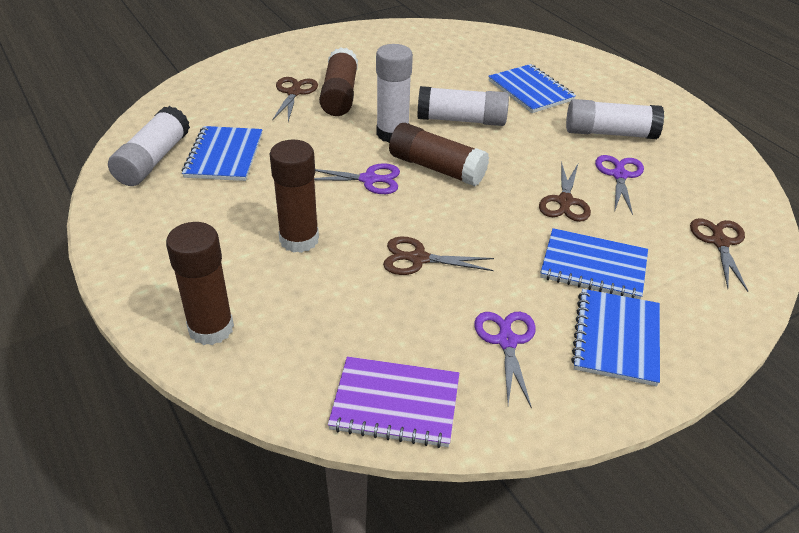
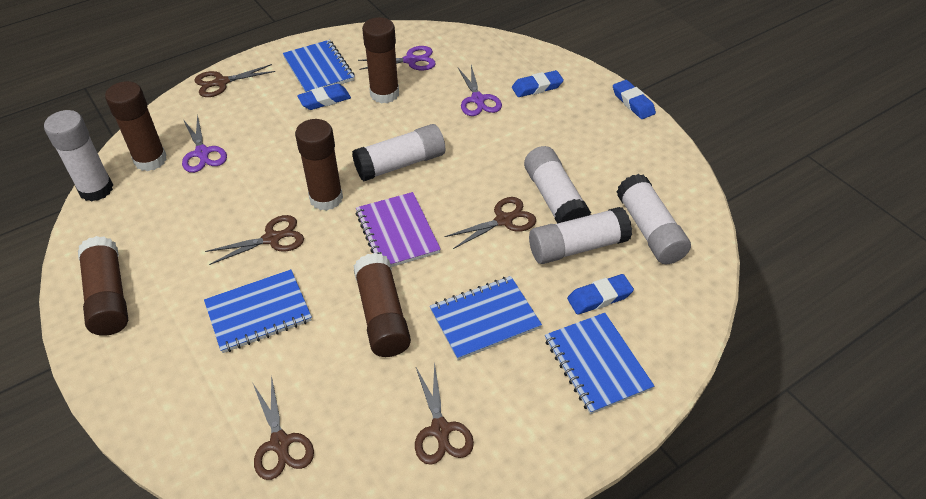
blue eraser: 0 -> 4
brown glue stick: 4 -> 5
brown scissors: 4 -> 5
white glue stick: 4 -> 5

